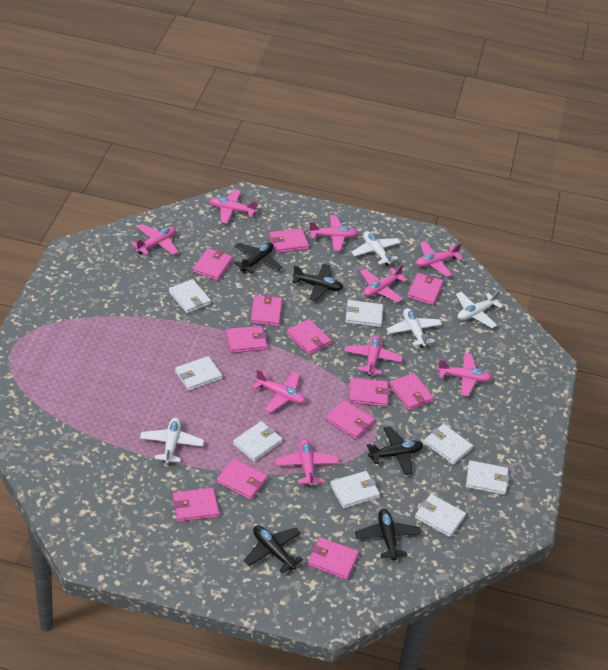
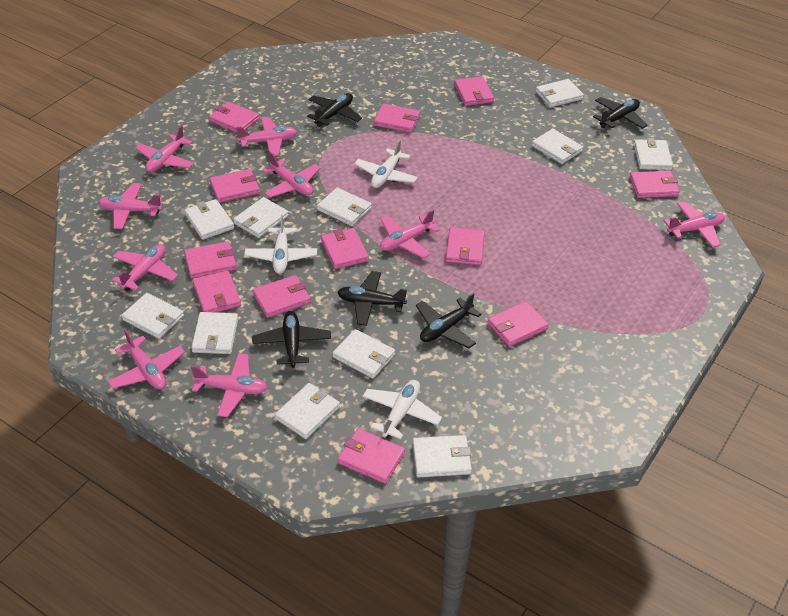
white plane: 4 -> 3
white wallet: 8 -> 11

